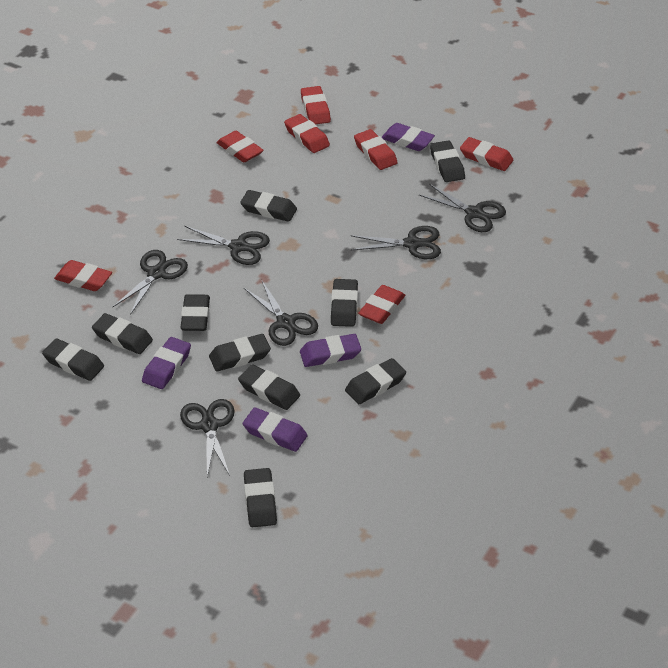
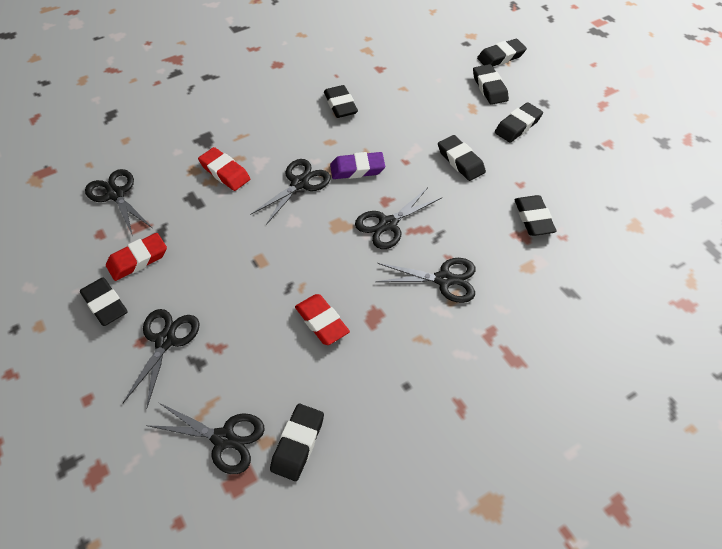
black eraser: 10 -> 8
purple eraser: 4 -> 1
red eraser: 7 -> 3

